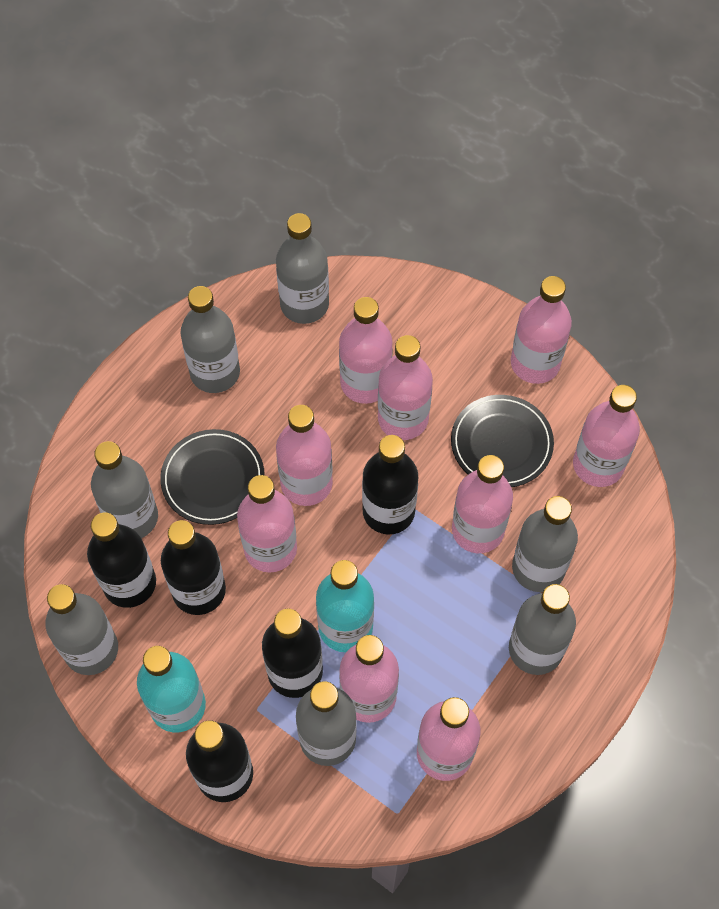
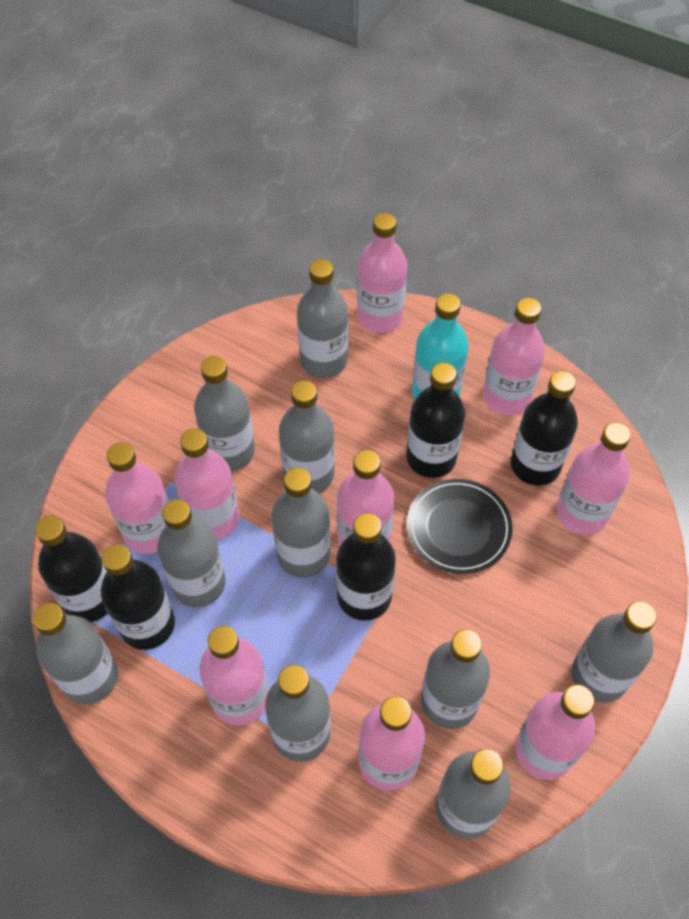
black plate: 2 -> 1
grey bottle: 7 -> 10
turquoise bottle: 2 -> 1

